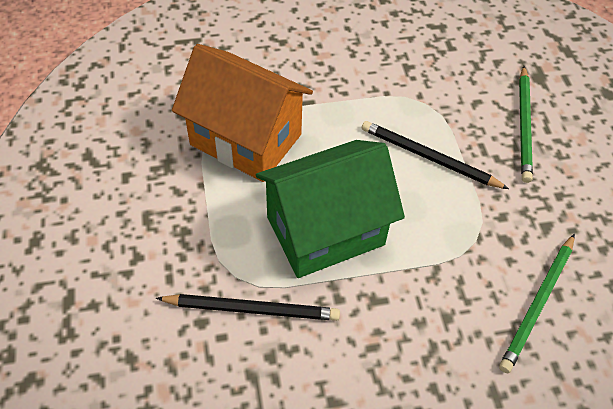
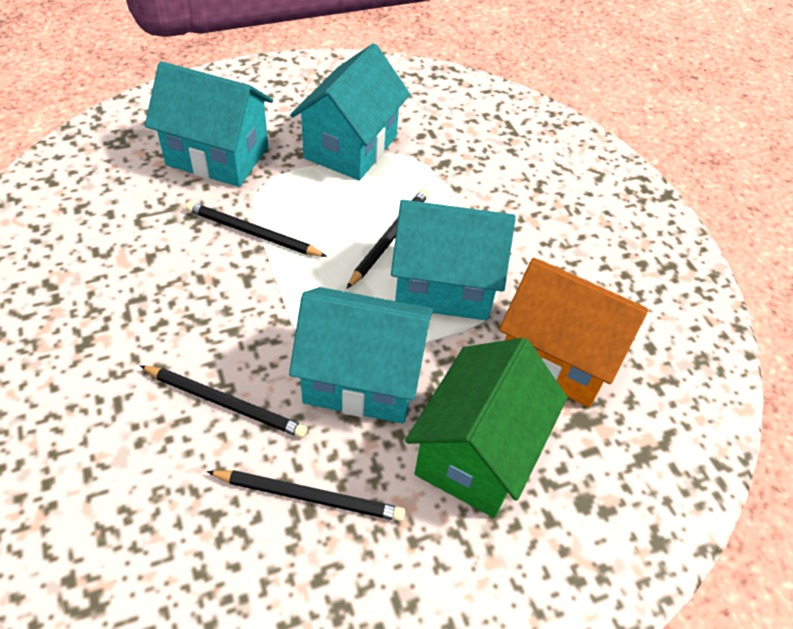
black pencil: 2 -> 4
green pencil: 2 -> 0
turquoise house: 0 -> 4

